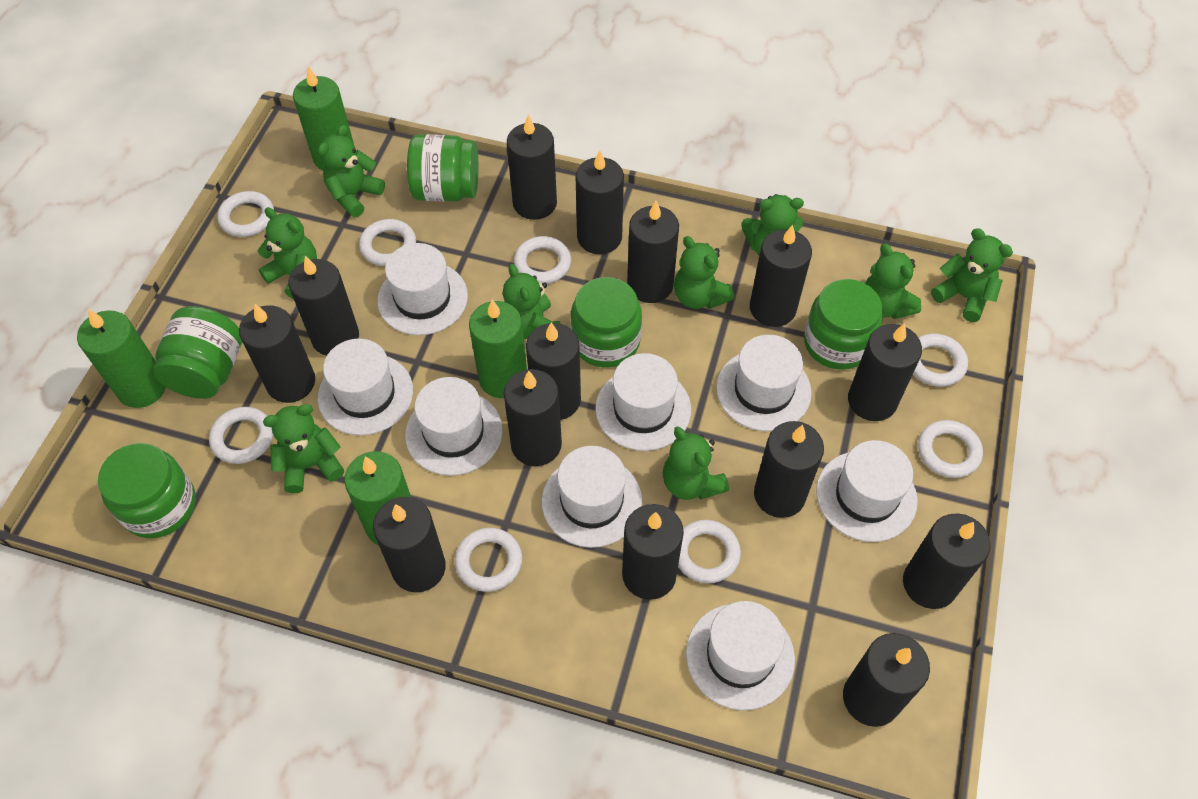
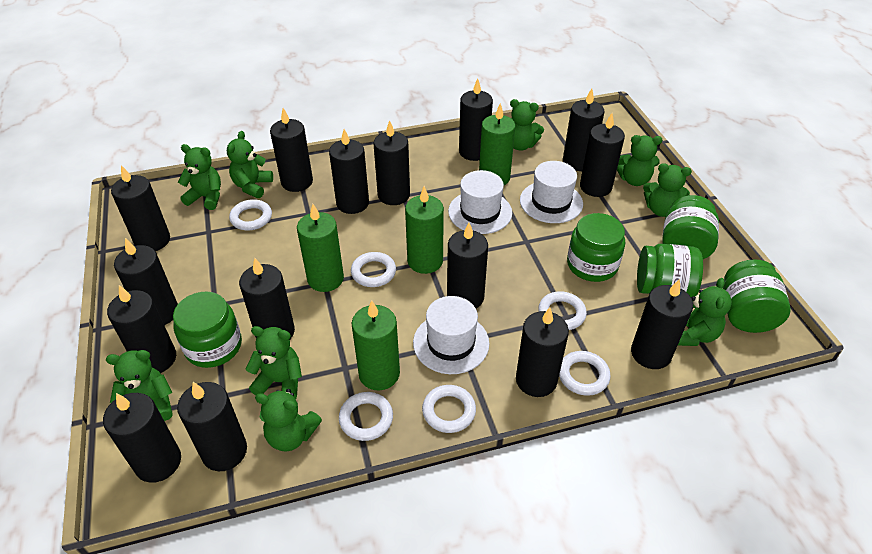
black candle: 14 -> 15
white hat: 8 -> 3
white ring: 8 -> 6

